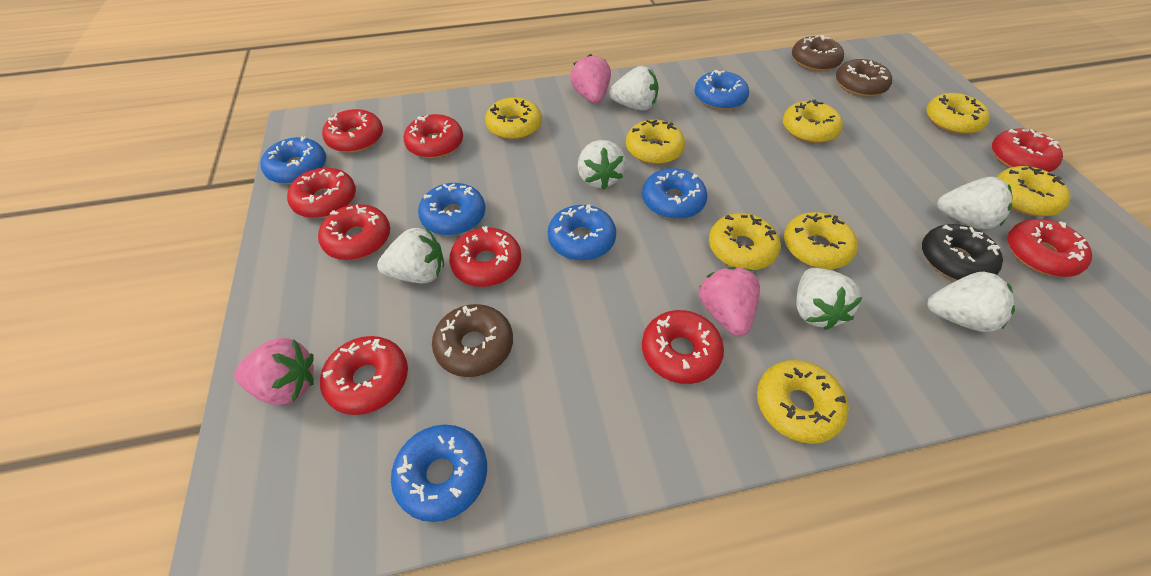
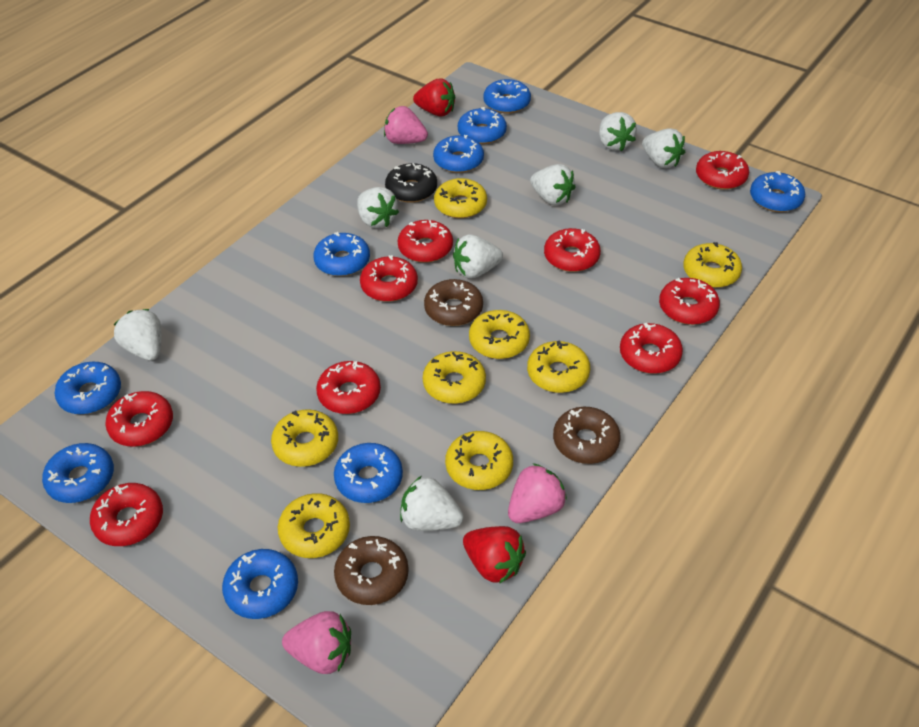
blue donut: 6 -> 9
red strawberry: 0 -> 2
white strawberry: 6 -> 7

